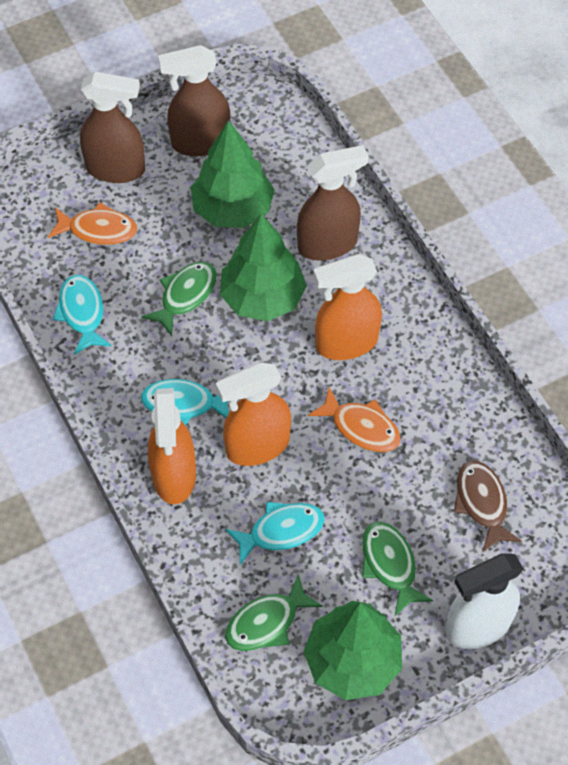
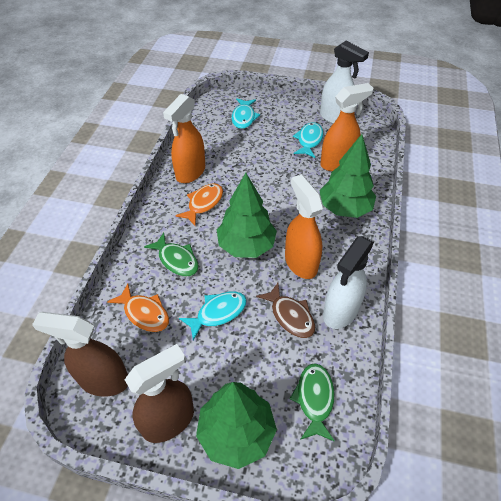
brown spray bottle: 3 -> 2
green fish: 3 -> 2
white spray bottle: 1 -> 2

